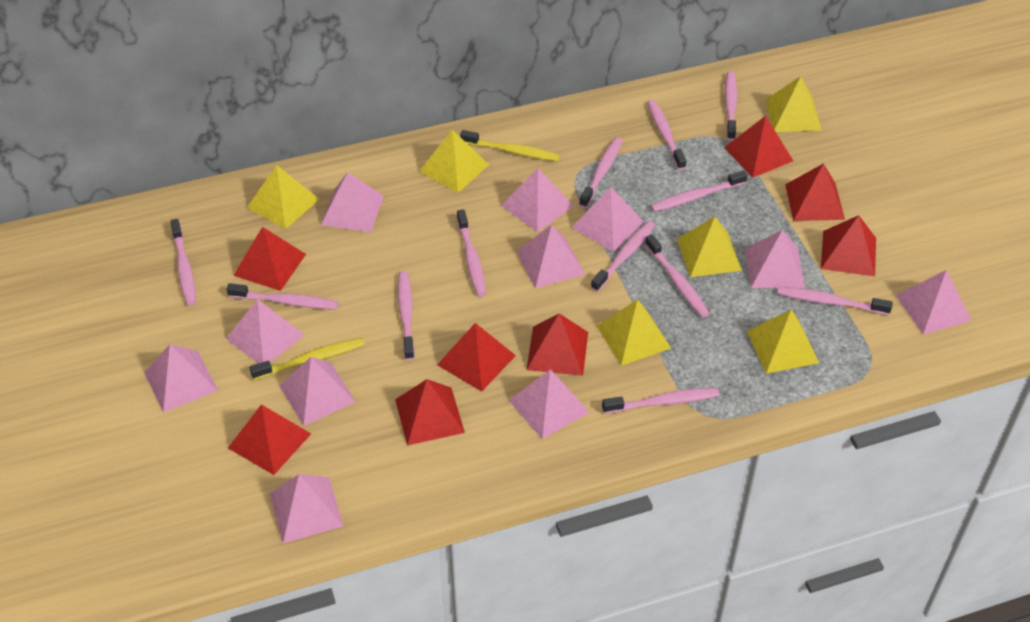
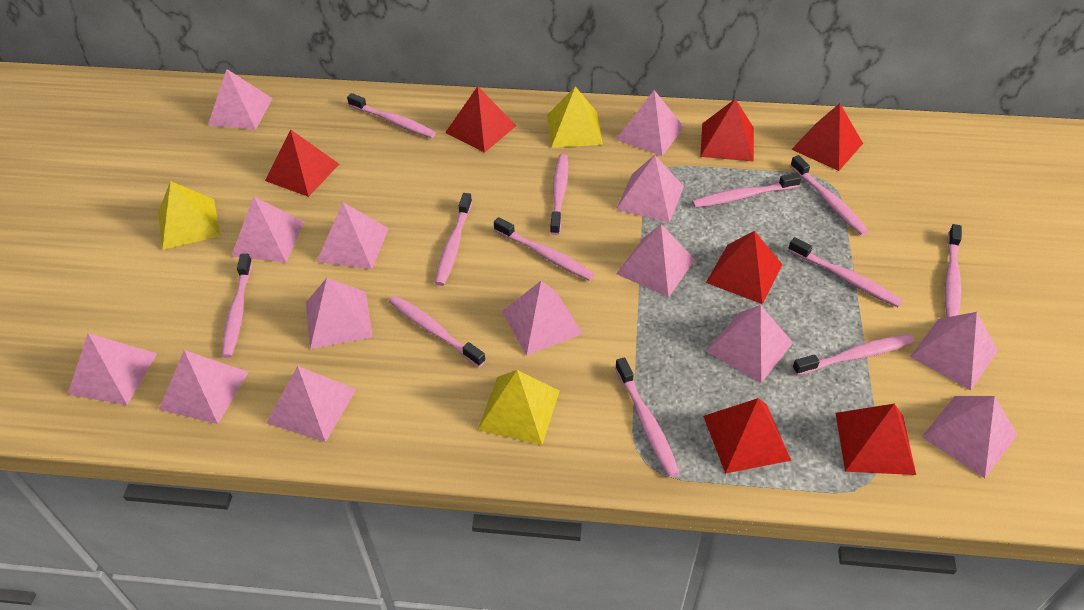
pink pyramid: 11 -> 14
red pyramid: 8 -> 7
yellow pyramid: 6 -> 3
yellow toothbrush: 2 -> 0

